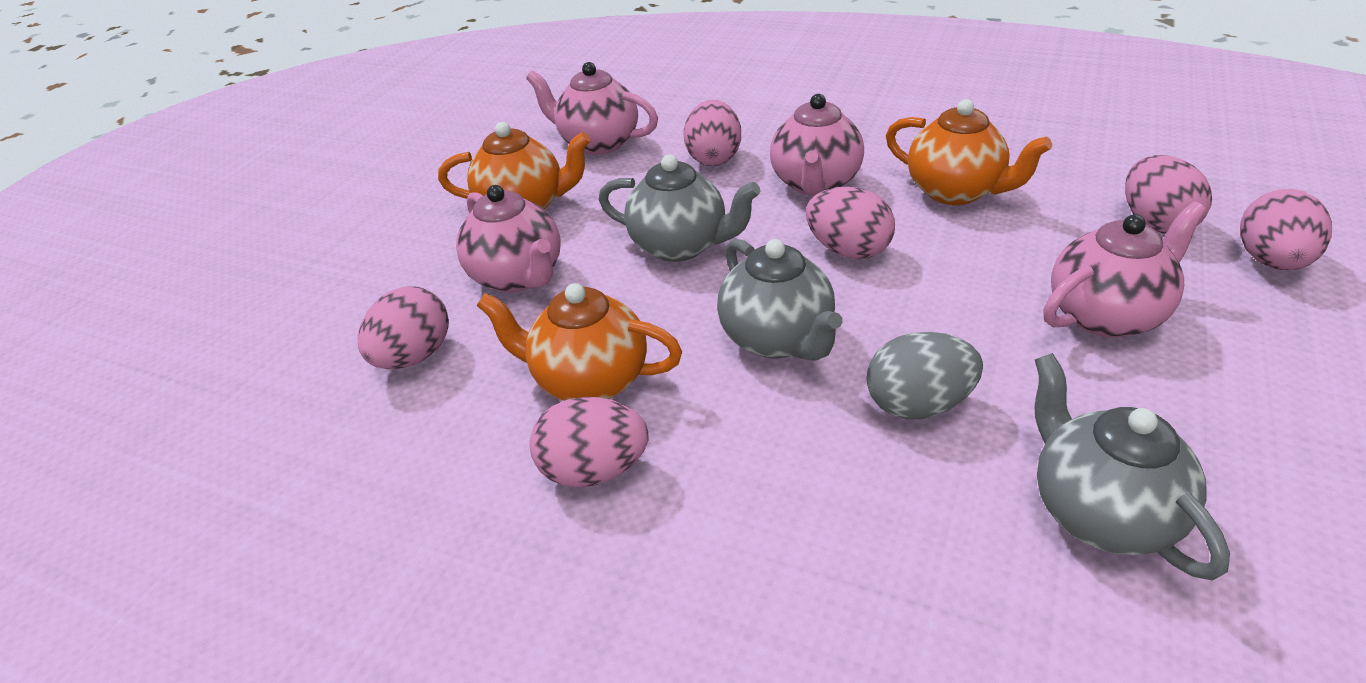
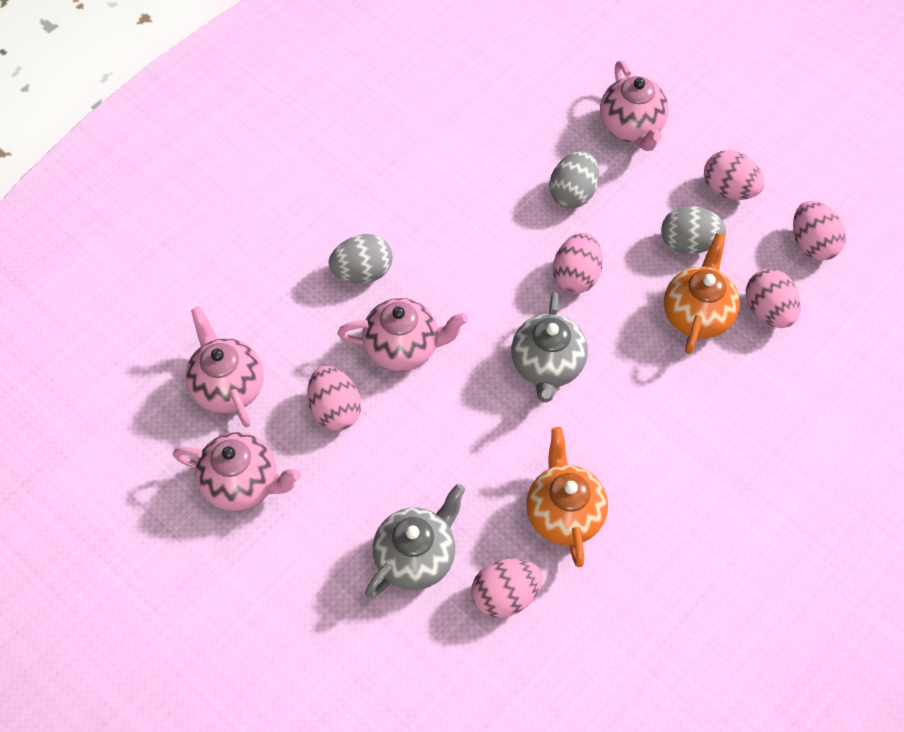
grey egg: 1 -> 3
grey teapot: 3 -> 2
orange teapot: 3 -> 2

